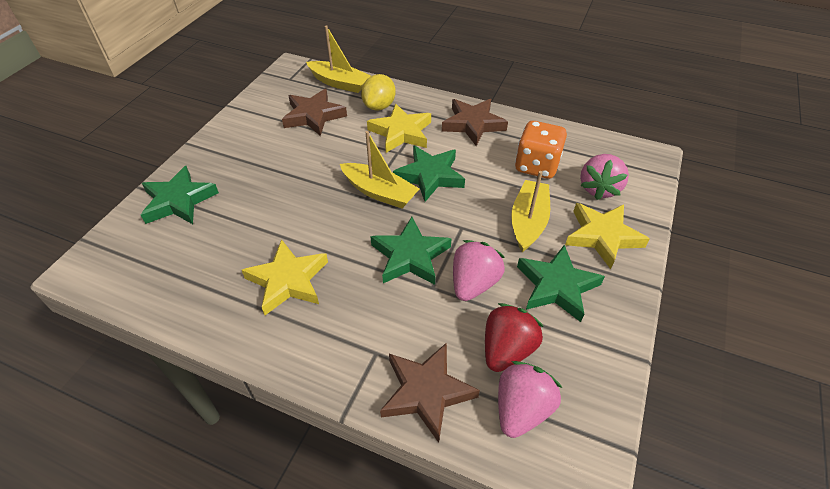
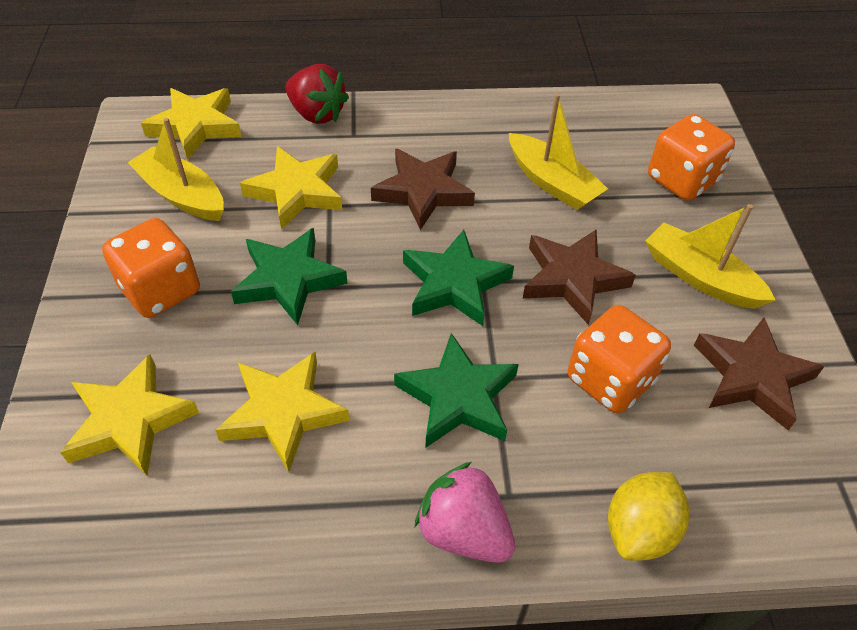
green star: 4 -> 3
orange dice: 1 -> 3
pink strawberry: 3 -> 1
yellow star: 3 -> 4

